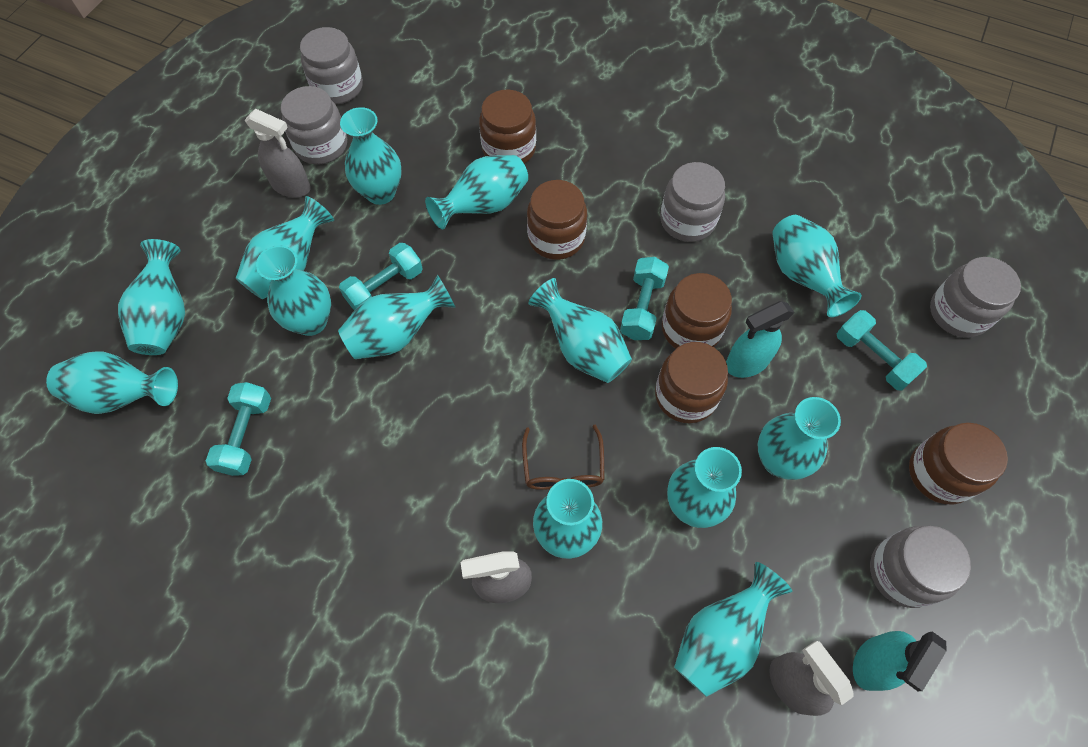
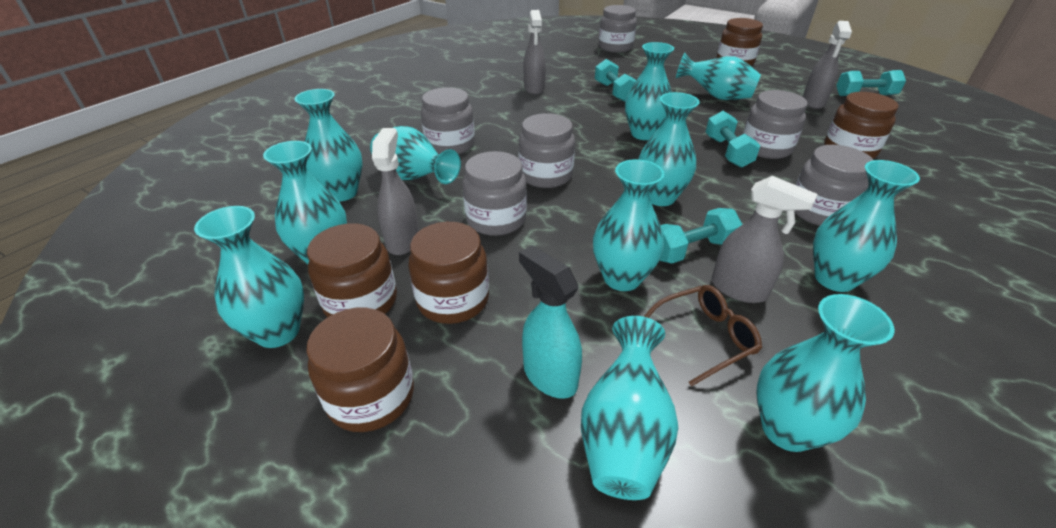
grey jar: 5 -> 6
grey spray bottle: 3 -> 4
turquoise spray bottle: 2 -> 1
turquoise vase: 13 -> 11

